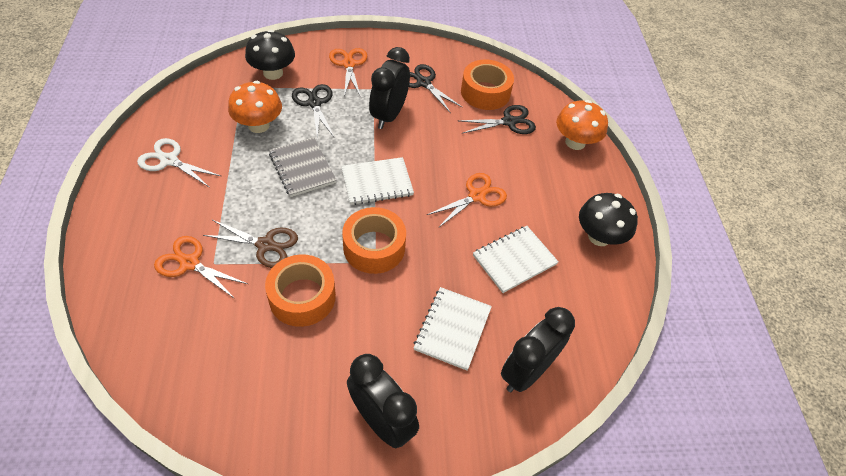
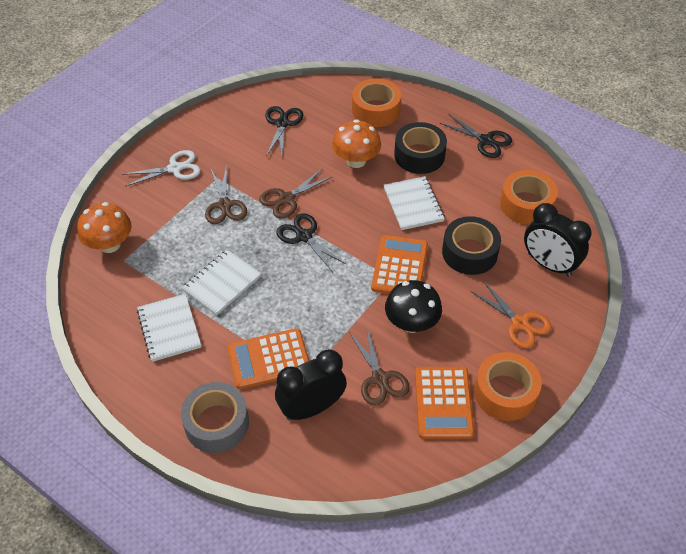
black clock: 3 -> 2
black mushroom: 2 -> 1
black tape: 0 -> 2
brown scissors: 1 -> 3
grey notebook: 1 -> 0
grey tape: 0 -> 1
orange calculator: 0 -> 3
orange scissors: 3 -> 1

